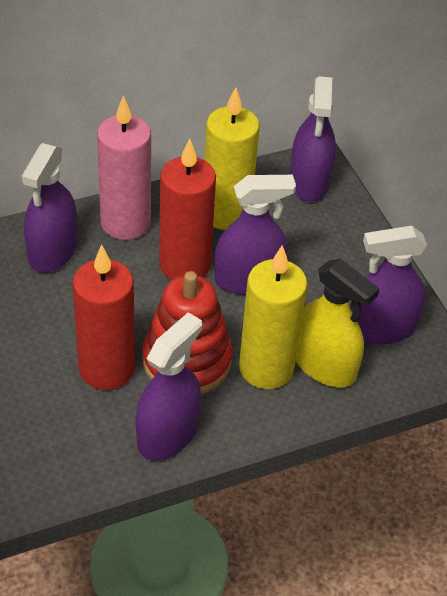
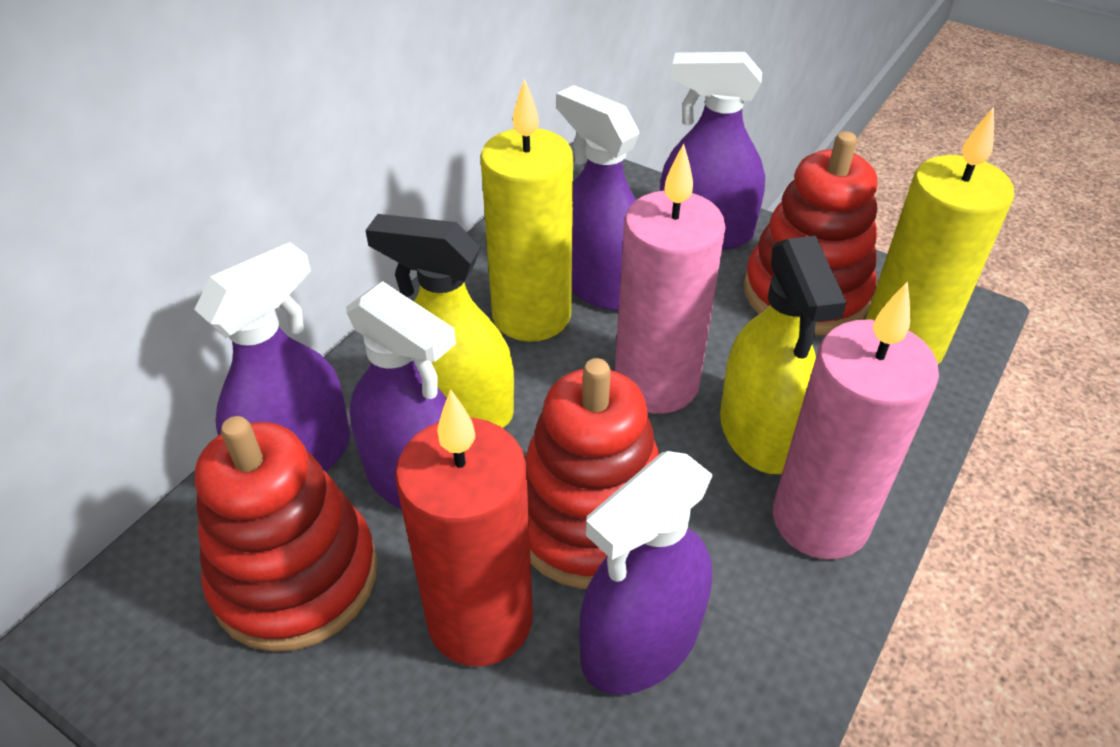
pink candle: 1 -> 2
red candle: 2 -> 1
red stacking toy: 1 -> 3
yellow spray bottle: 1 -> 2

